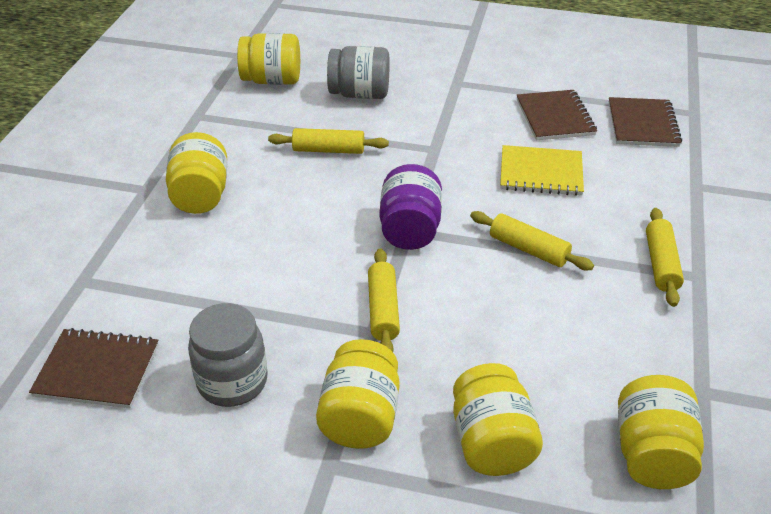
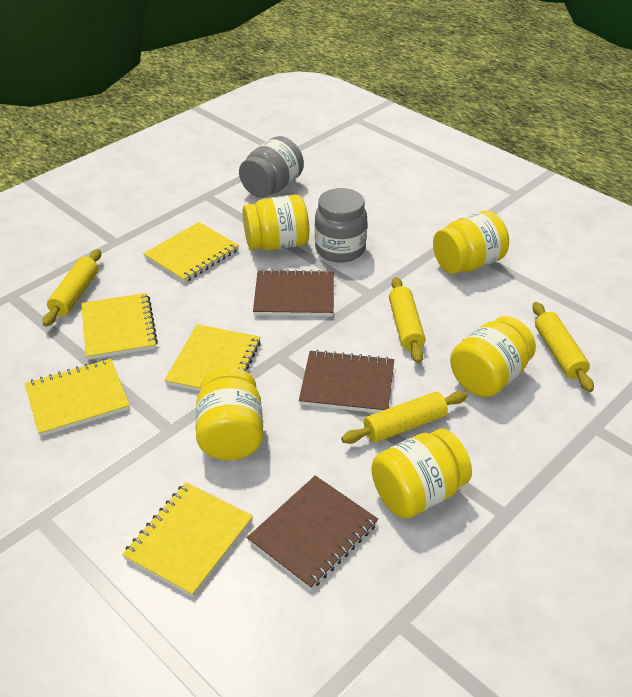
purple jar: 1 -> 0
yellow notebook: 1 -> 5

